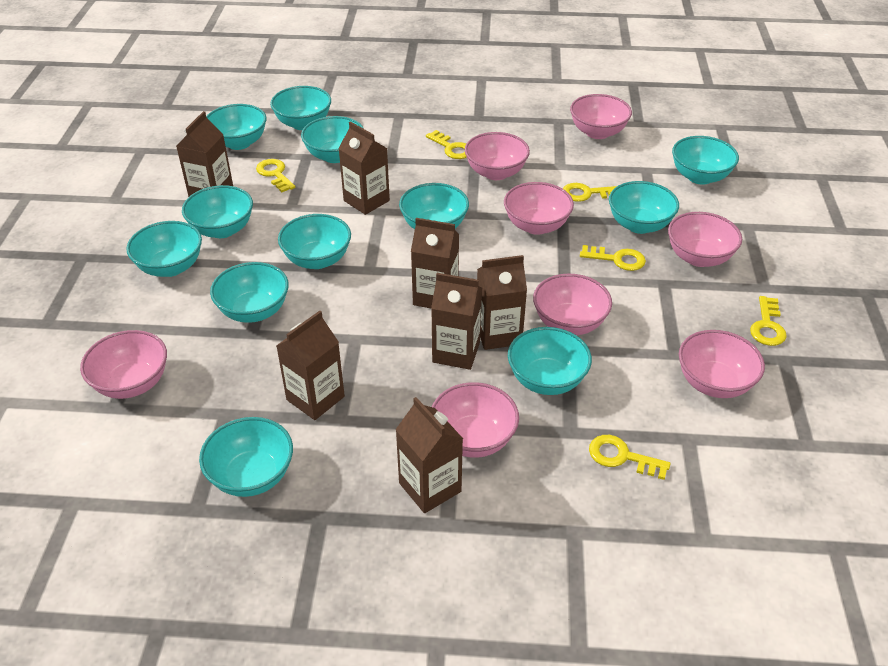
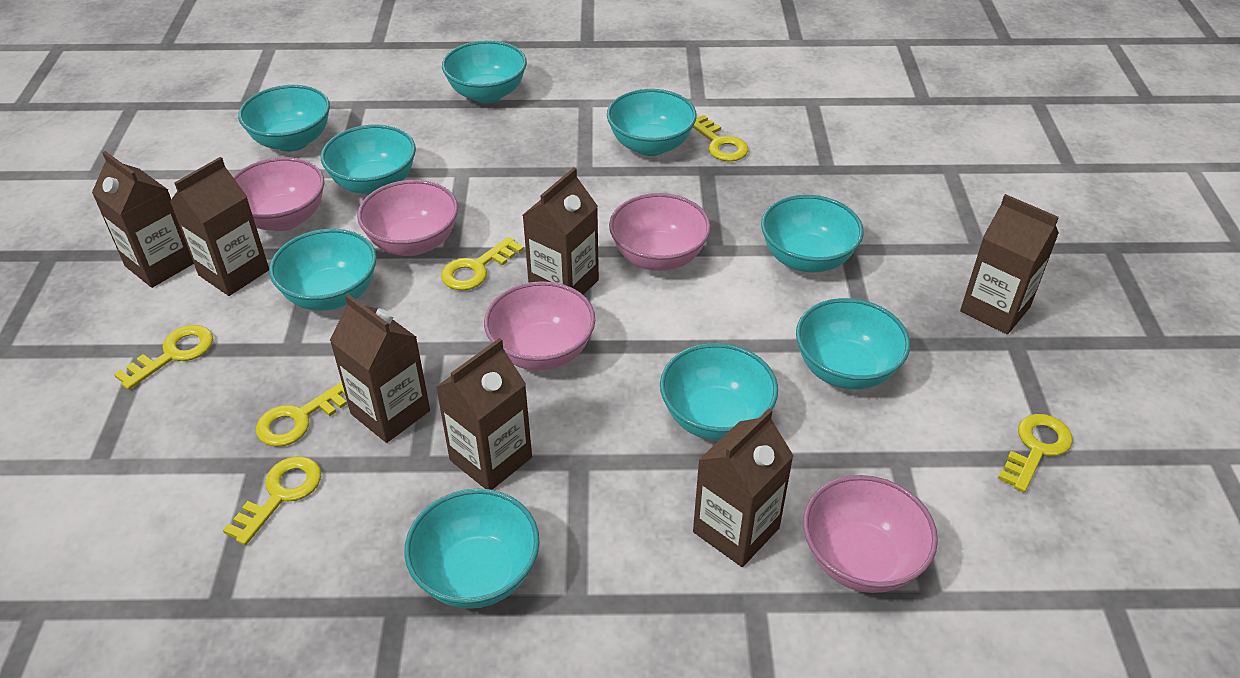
pink bowl: 8 -> 5
turquoise bowl: 12 -> 9

